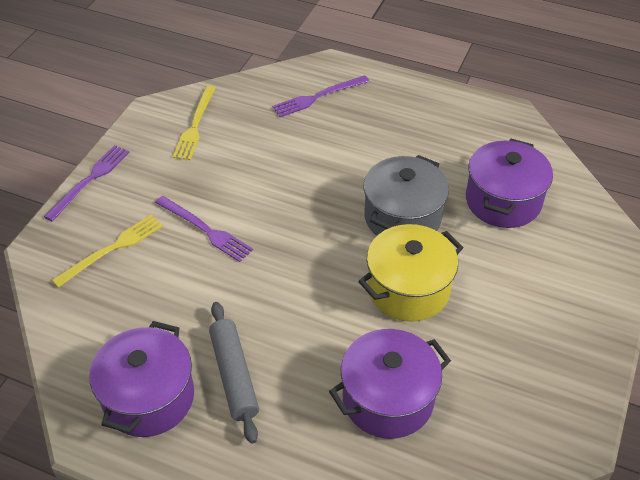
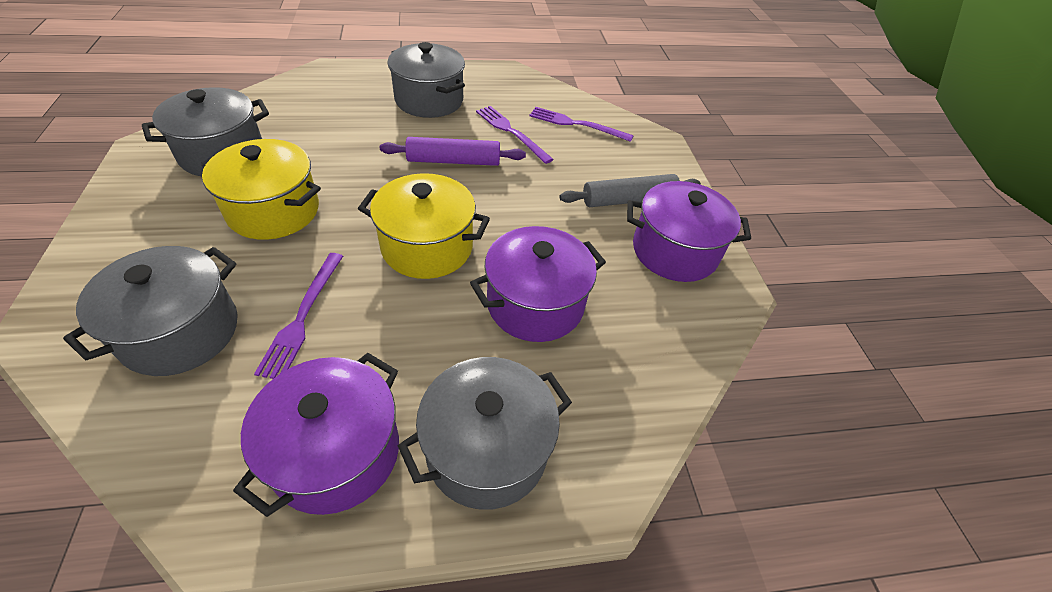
grey pot: 1 -> 4
purple rolling pin: 0 -> 1
yellow fork: 2 -> 0
yellow pot: 1 -> 2

